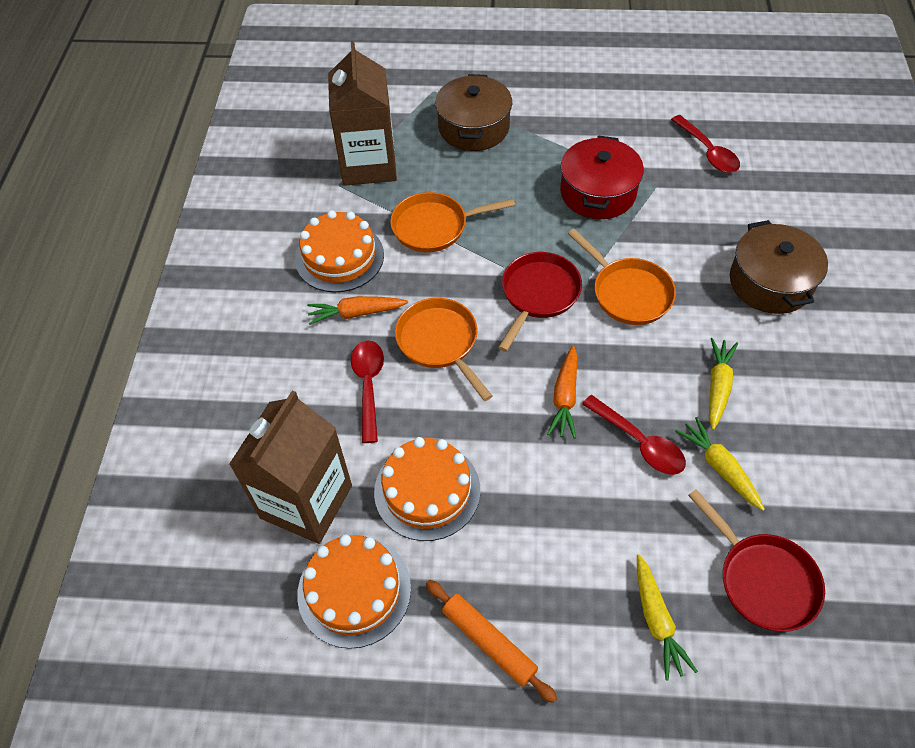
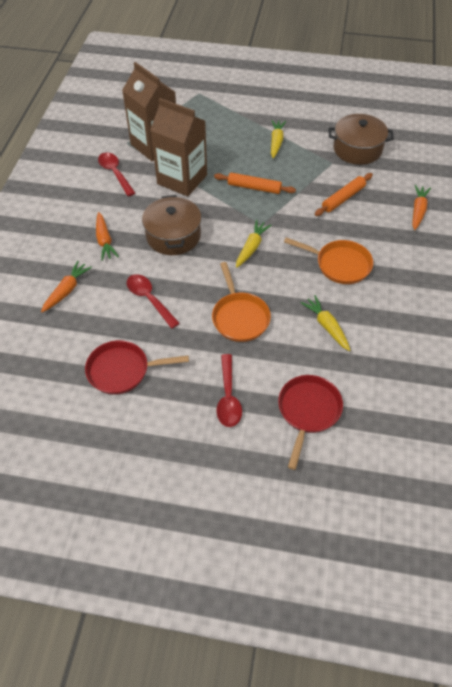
orange cake: 3 -> 0
orange carrot: 2 -> 3
orange pan: 3 -> 2
orange rolling pin: 1 -> 2
red pot: 1 -> 0

